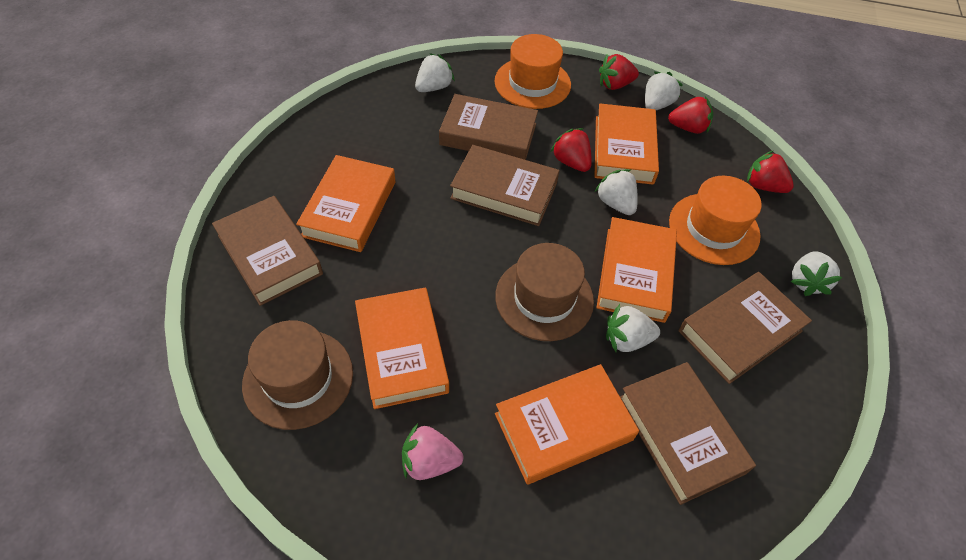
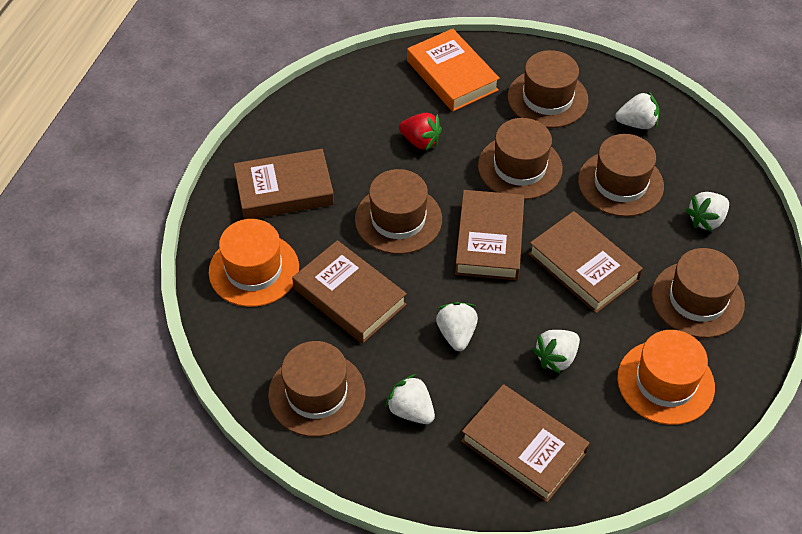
brown hat: 2 -> 6
orange book: 5 -> 1
pink strawberry: 1 -> 0
red strawberry: 4 -> 1

